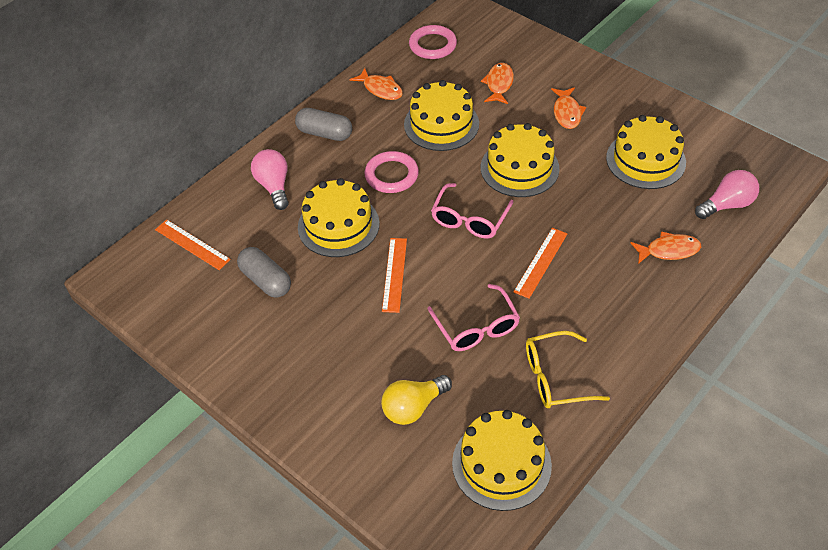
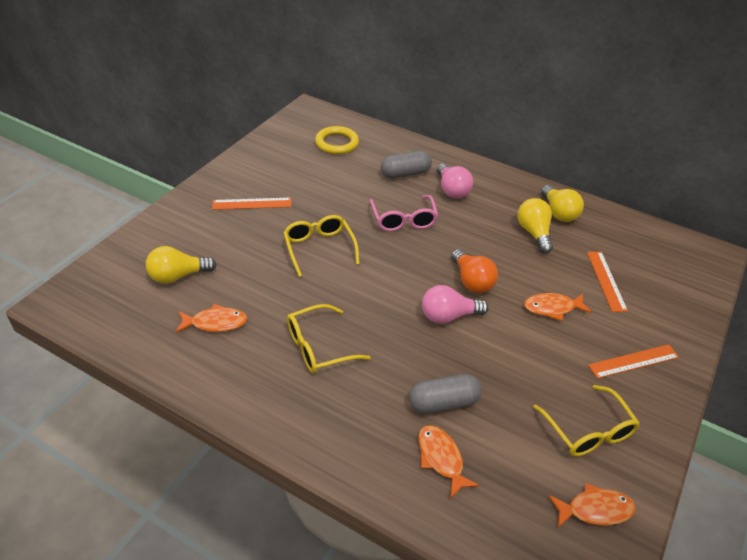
orange light bulb: 0 -> 1
pink glasses: 2 -> 1
pink ring: 2 -> 0
yellow cake: 5 -> 0
yellow glasses: 1 -> 3
yellow light bulb: 1 -> 3
yellow ring: 0 -> 1

